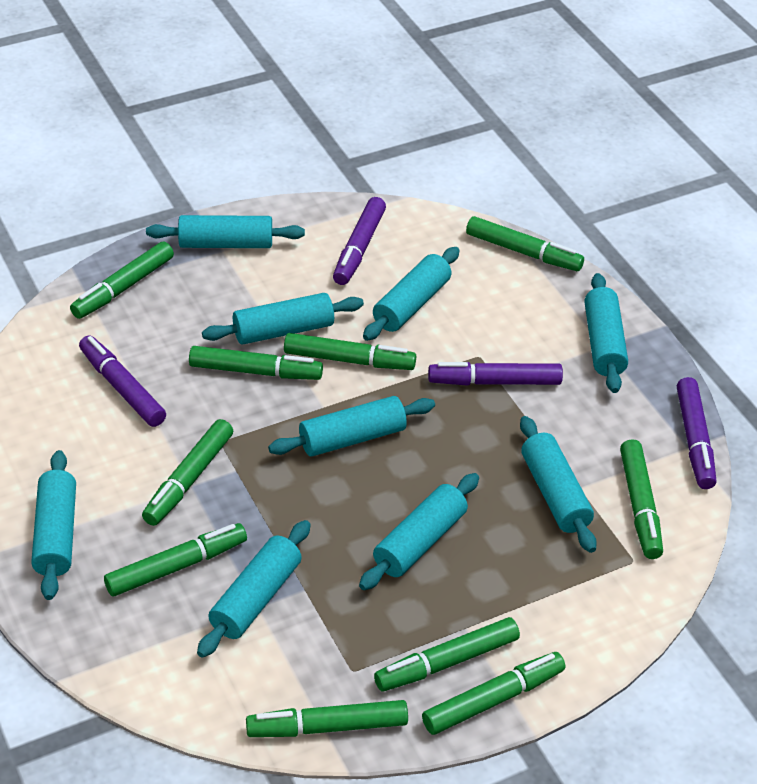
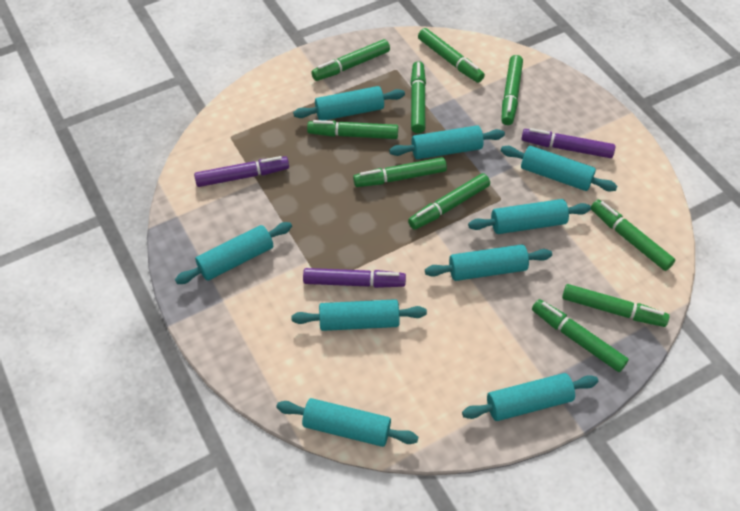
purple marker: 4 -> 3

